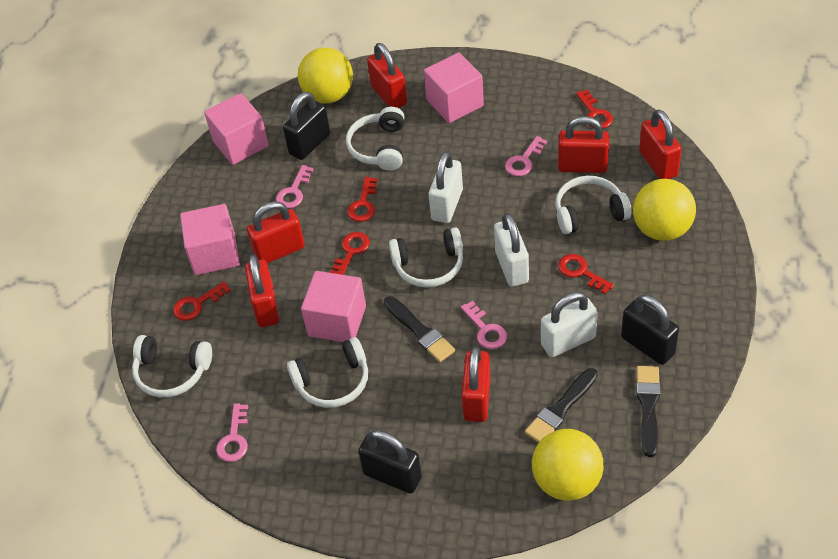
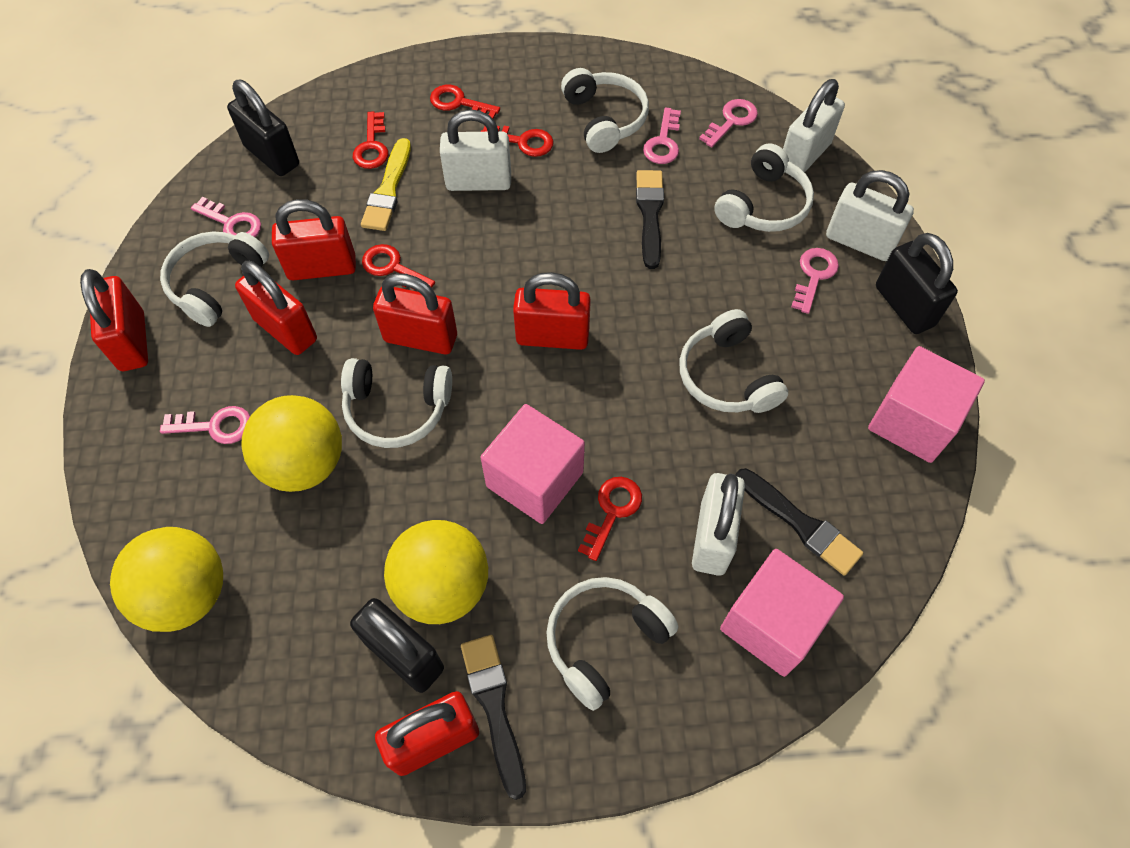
pink cube: 4 -> 3
pink key: 4 -> 5
white headphones: 5 -> 6
white padlock: 3 -> 4
yellow brush: 0 -> 1

